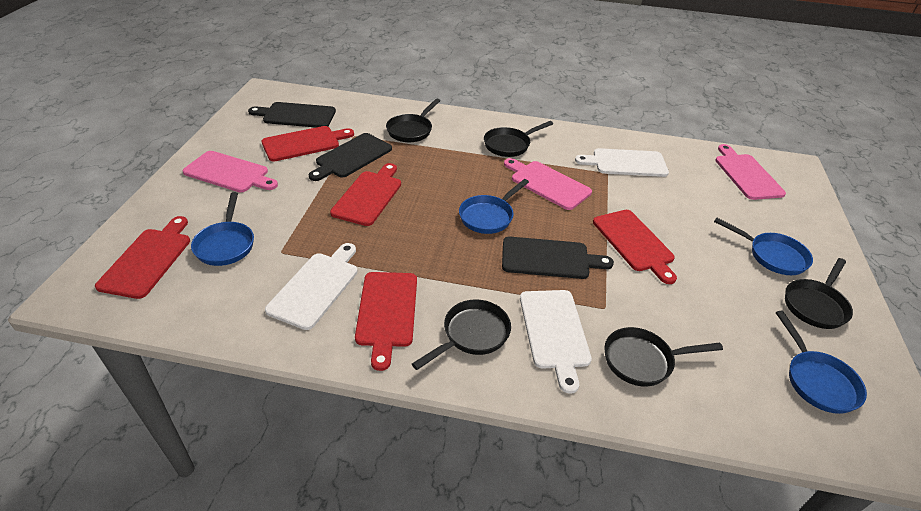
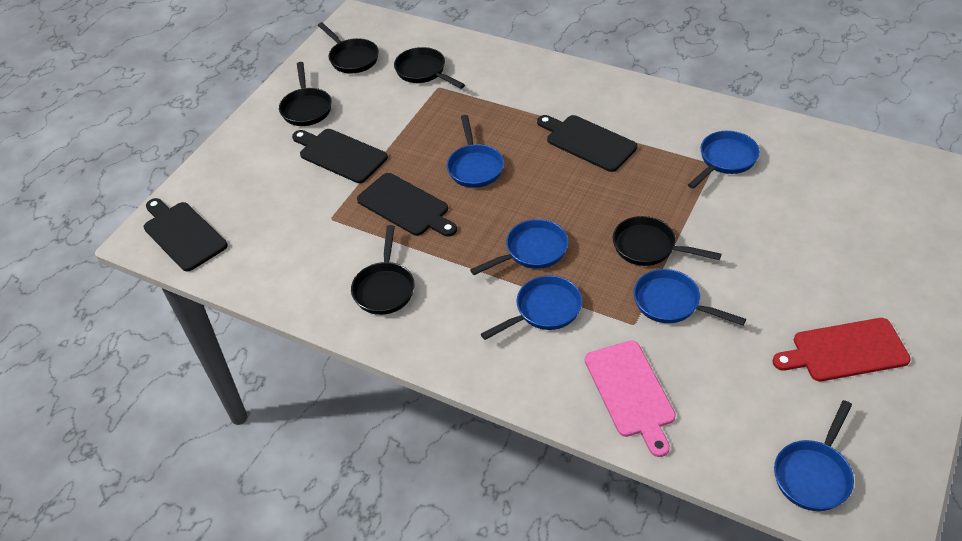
black cutting board: 3 -> 4
blue pan: 4 -> 6
pink cutting board: 3 -> 1
red cutting board: 5 -> 1
white cutting board: 3 -> 0

